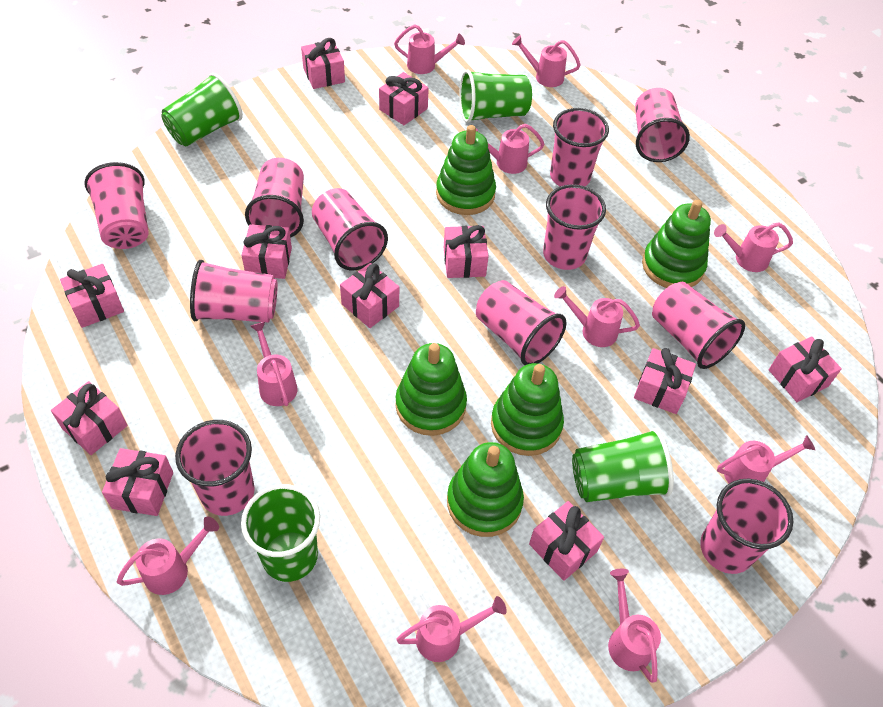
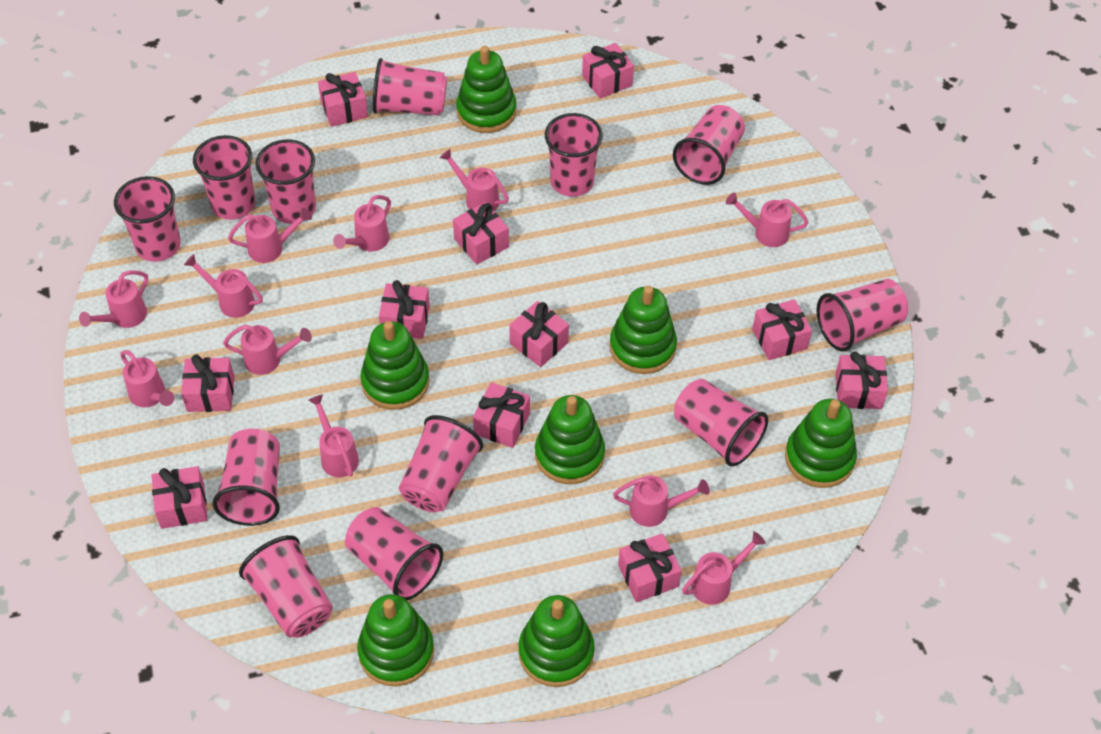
green cup: 4 -> 0
green stacking toy: 5 -> 7
pink cup: 11 -> 12
pink watering can: 10 -> 11

